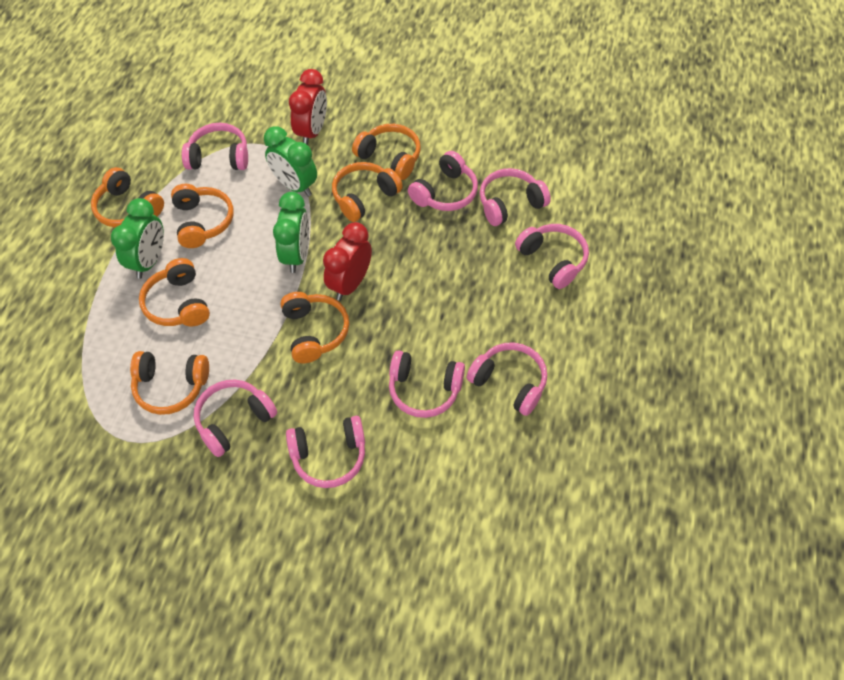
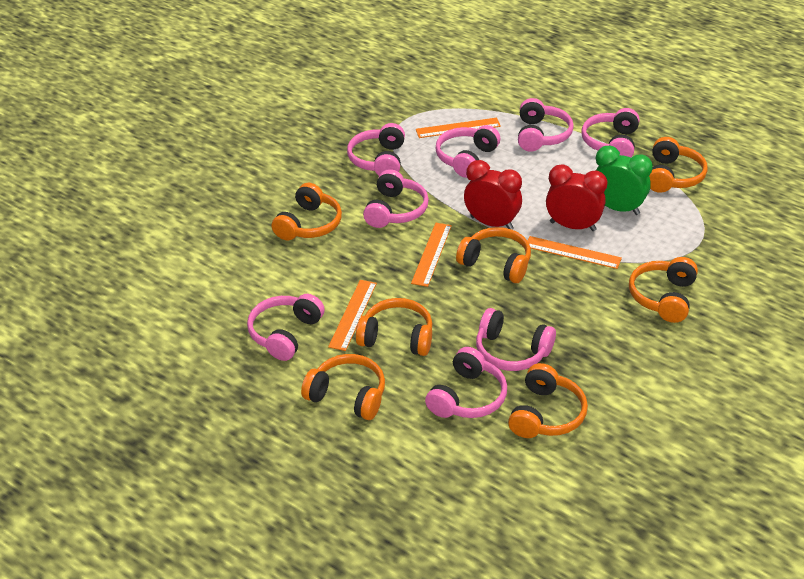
green clock: 3 -> 1
orange ruler: 0 -> 4

